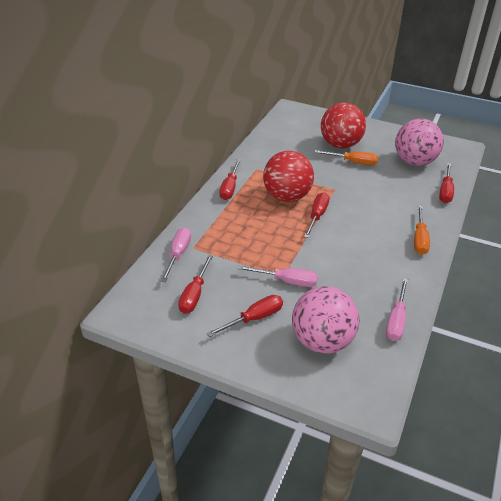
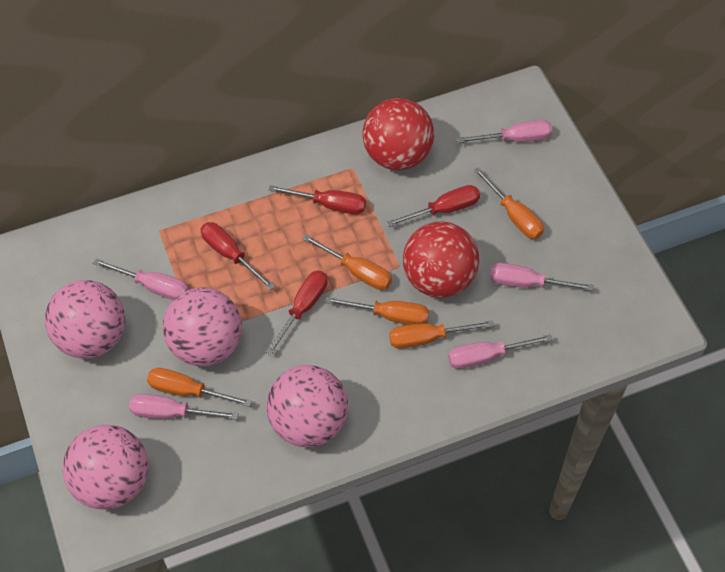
orange screwdriver: 2 -> 5
pink ball: 2 -> 4
pink screwdriver: 3 -> 5
red screwdriver: 5 -> 4

